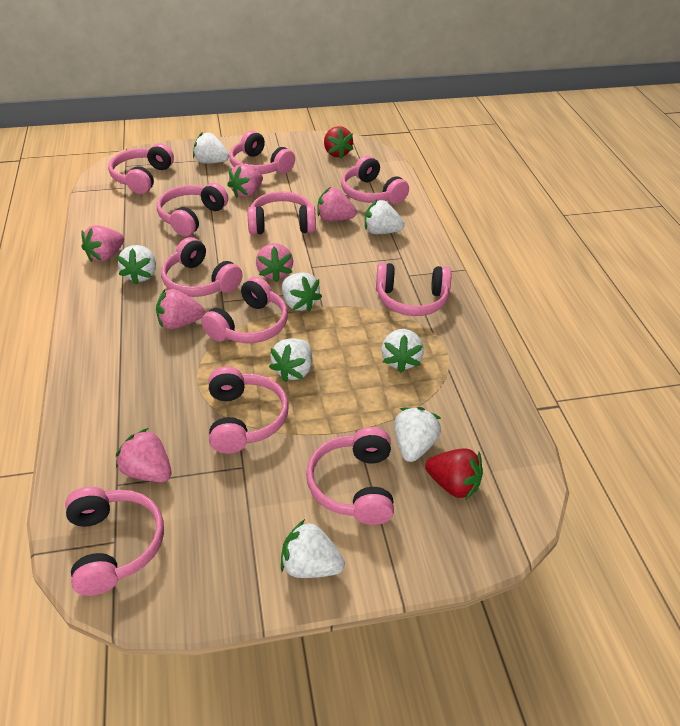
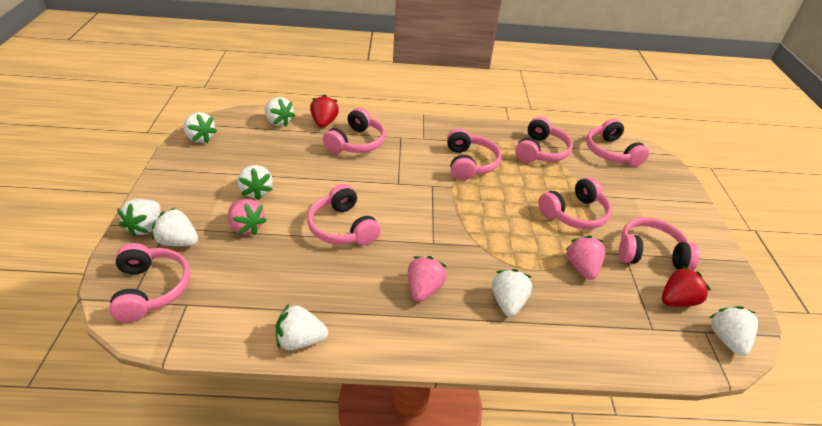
pink headphones: 11 -> 8
pink strawberry: 6 -> 3

